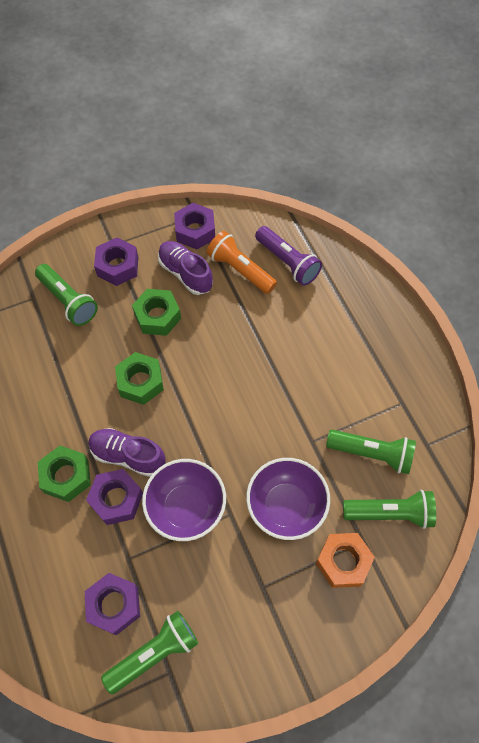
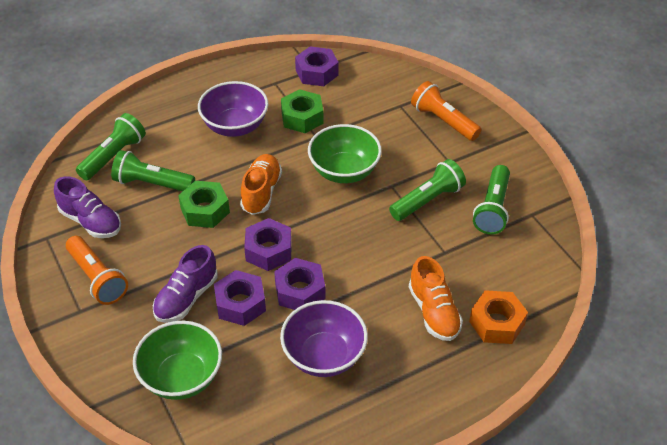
green bowl: 0 -> 2
green nut: 3 -> 2
orange flashlight: 1 -> 2
orange shoe: 0 -> 2
purple flashlight: 1 -> 0

